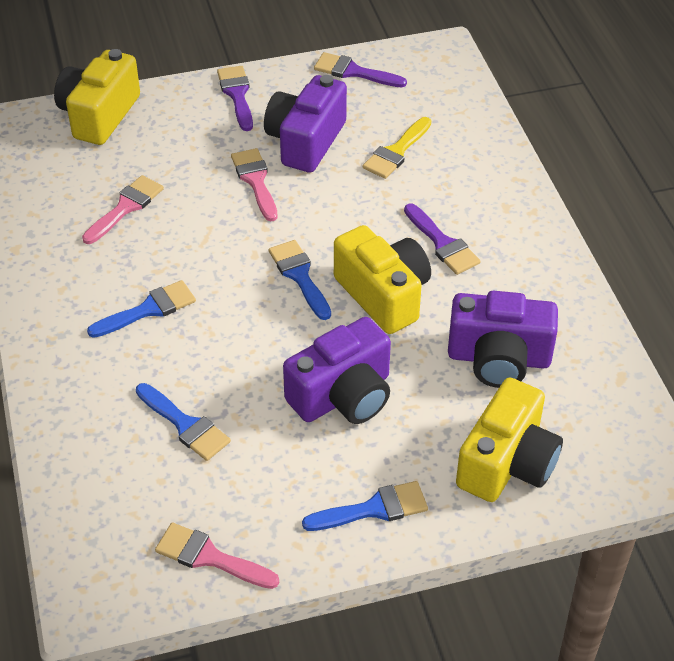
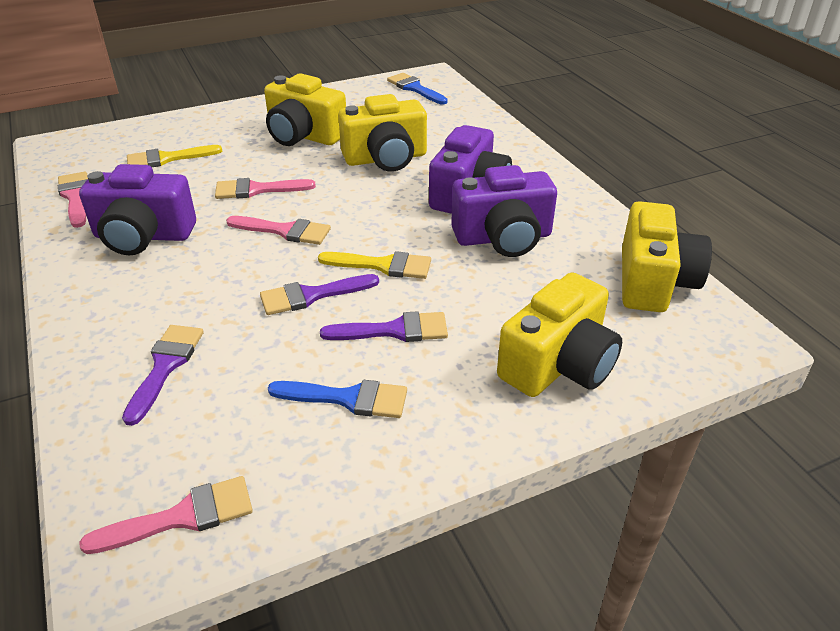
blue brush: 4 -> 2
pink brush: 3 -> 4
yellow brush: 1 -> 2
yellow camera: 3 -> 4

